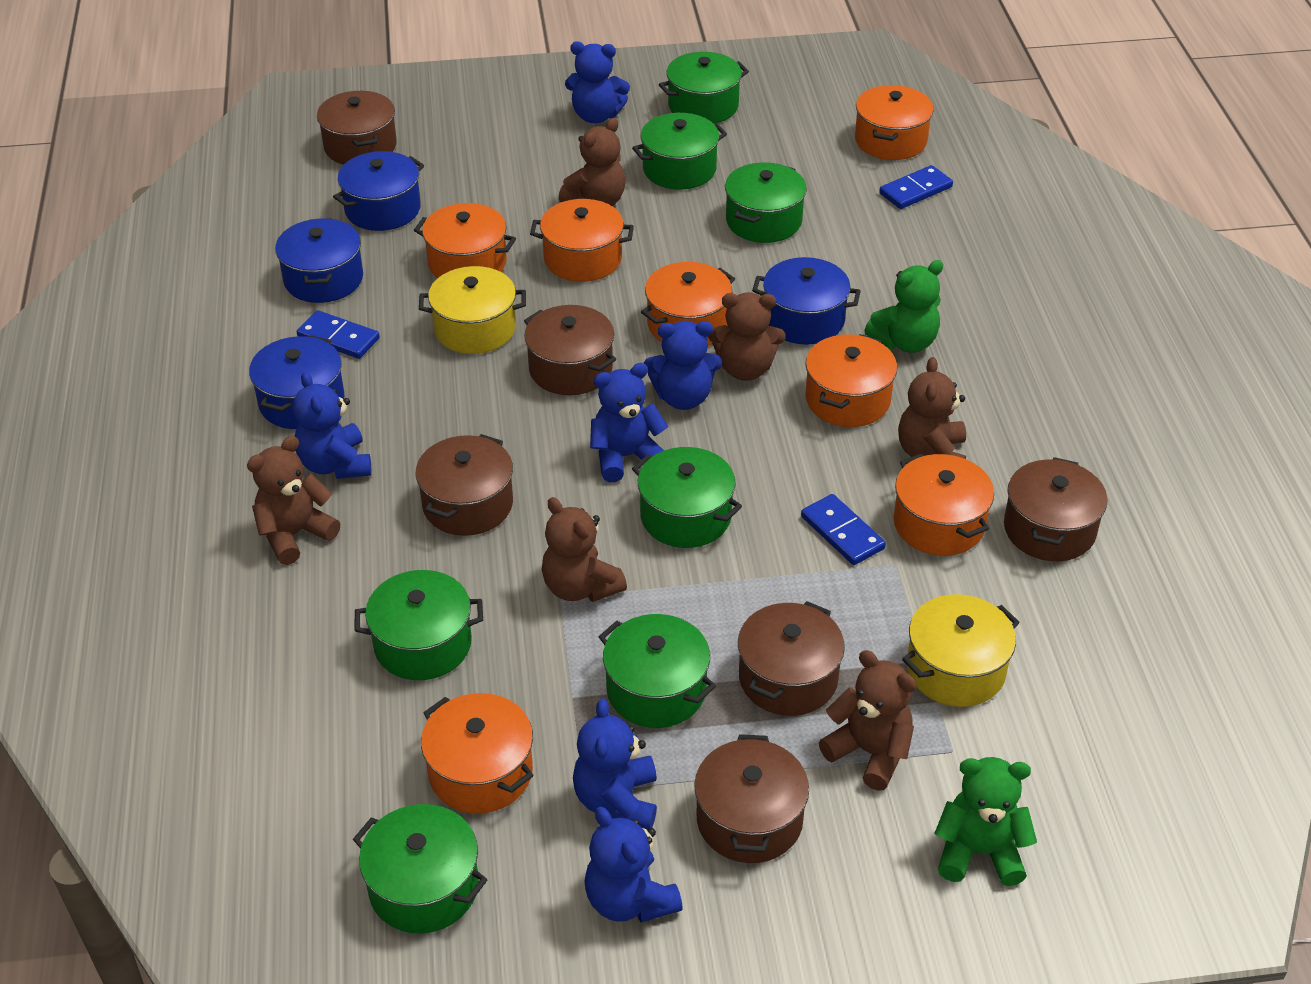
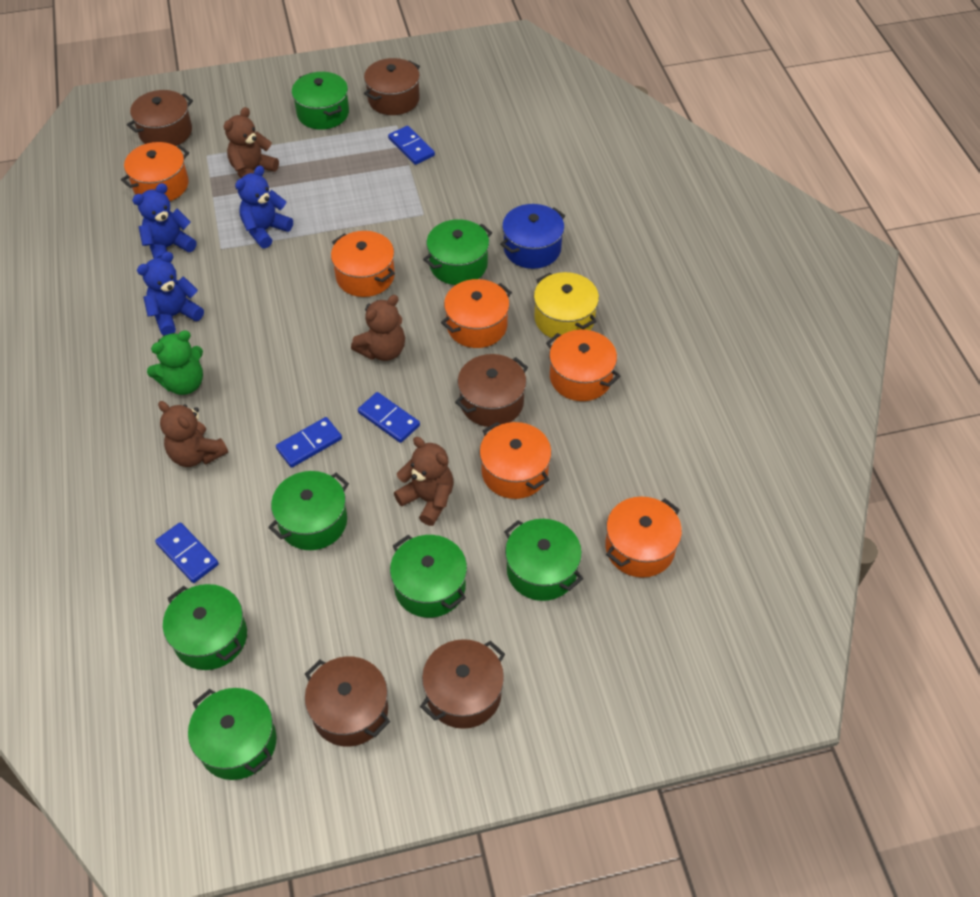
blue domino: 3 -> 4
blue pot: 4 -> 1
blue teddy bear: 6 -> 3
brown pot: 6 -> 5
brown teddy bear: 6 -> 4
green teddy bear: 2 -> 1
orange pot: 7 -> 6
yellow pot: 2 -> 1

